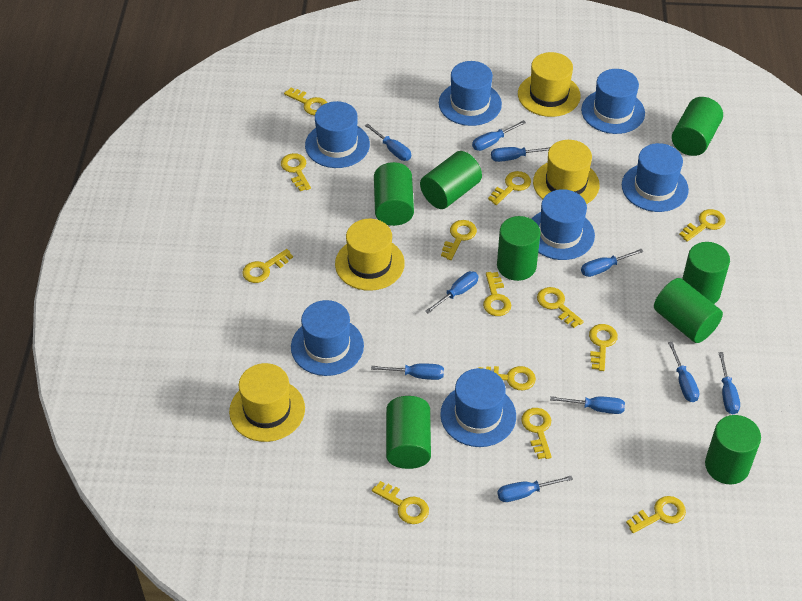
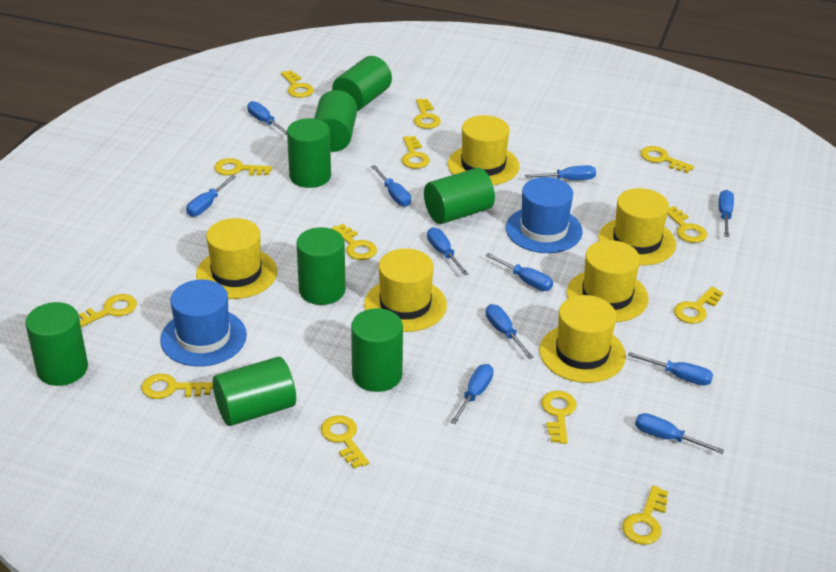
blue hat: 7 -> 2
blue screwdriver: 10 -> 11
yellow hat: 4 -> 6

